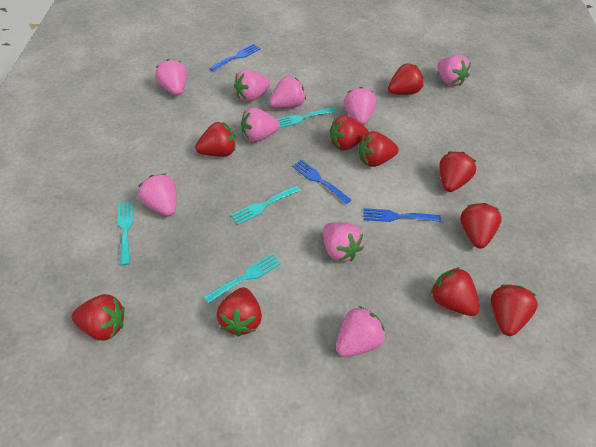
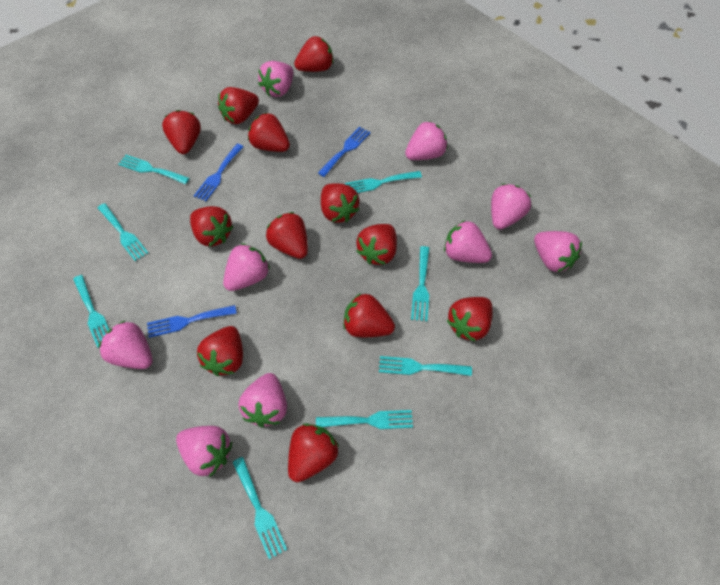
red strawberry: 10 -> 12
turquoise fork: 4 -> 8

